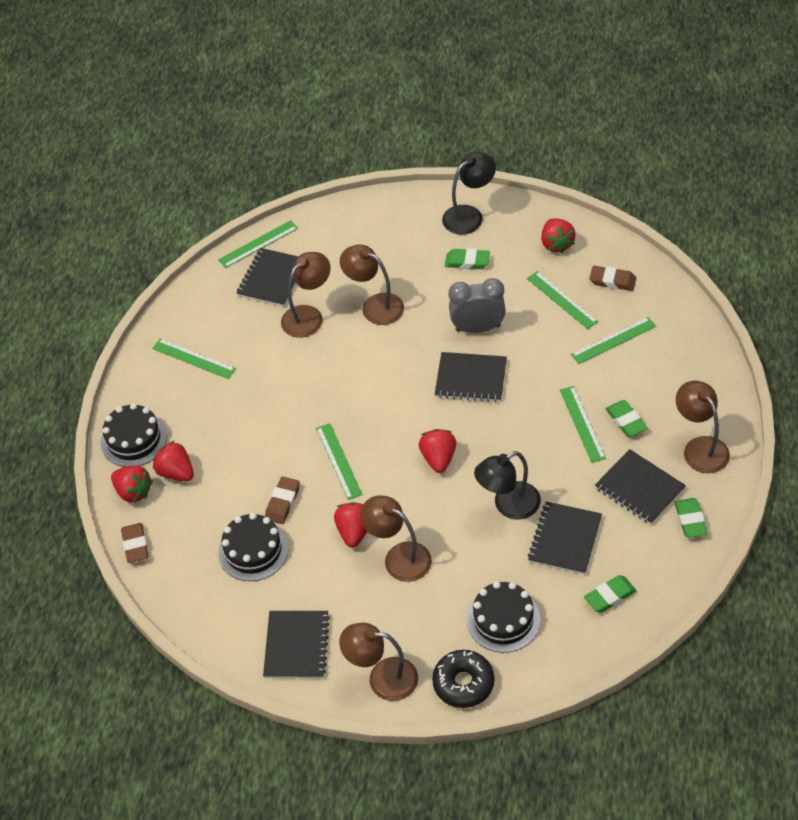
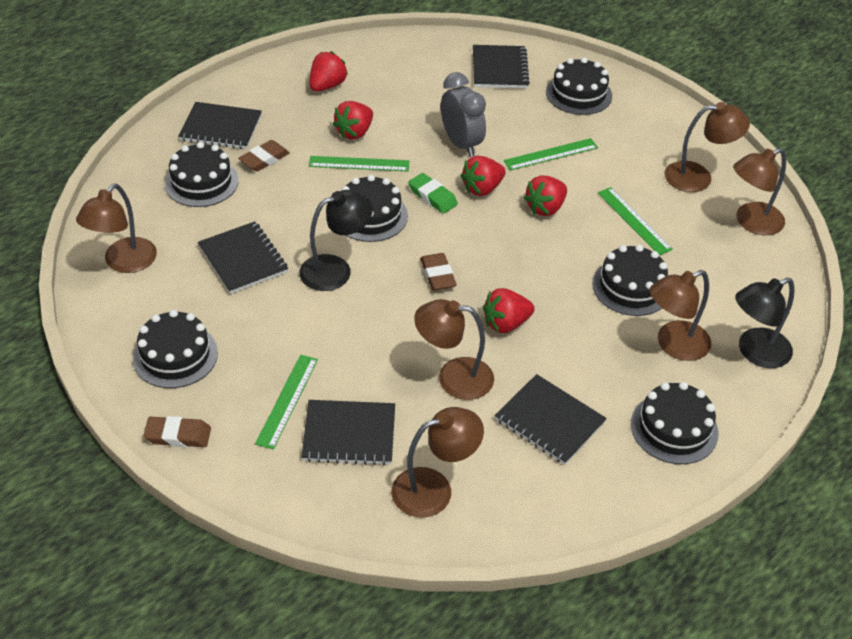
black cake: 3 -> 6
black donut: 1 -> 0
brown lamp: 5 -> 6
green eraser: 4 -> 1
green ruler: 6 -> 4

